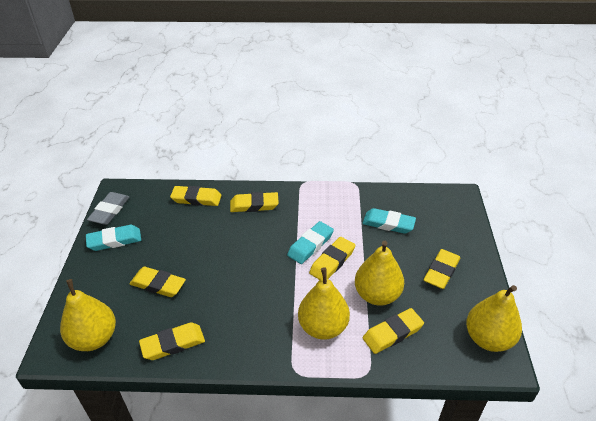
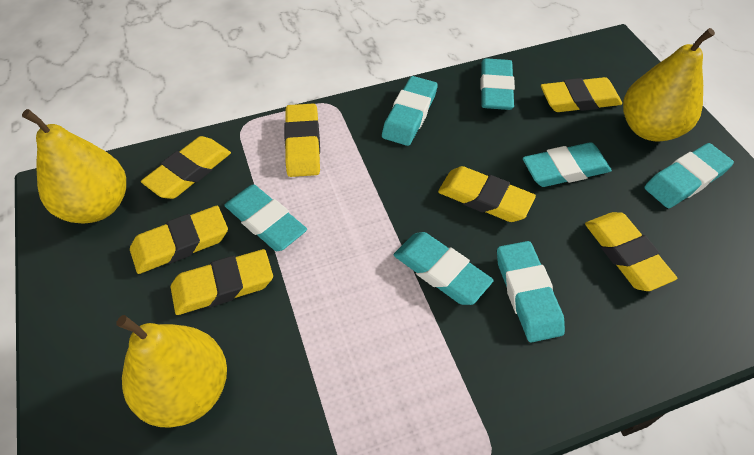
grey eraser: 1 -> 0
turquoise eraser: 3 -> 7
yellow pear: 4 -> 3

